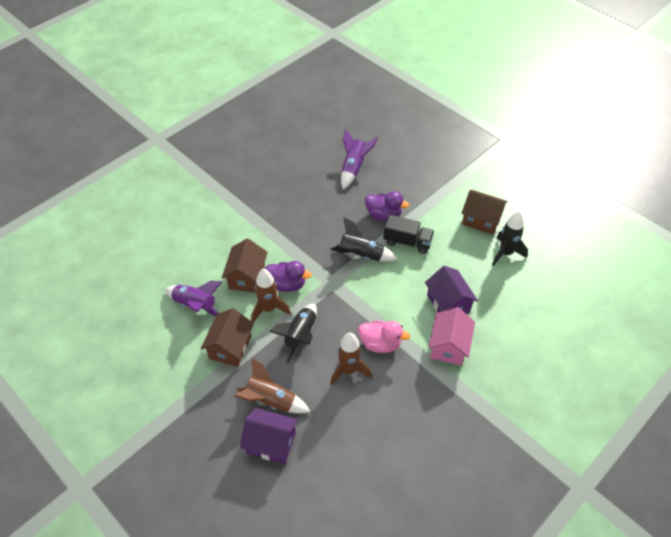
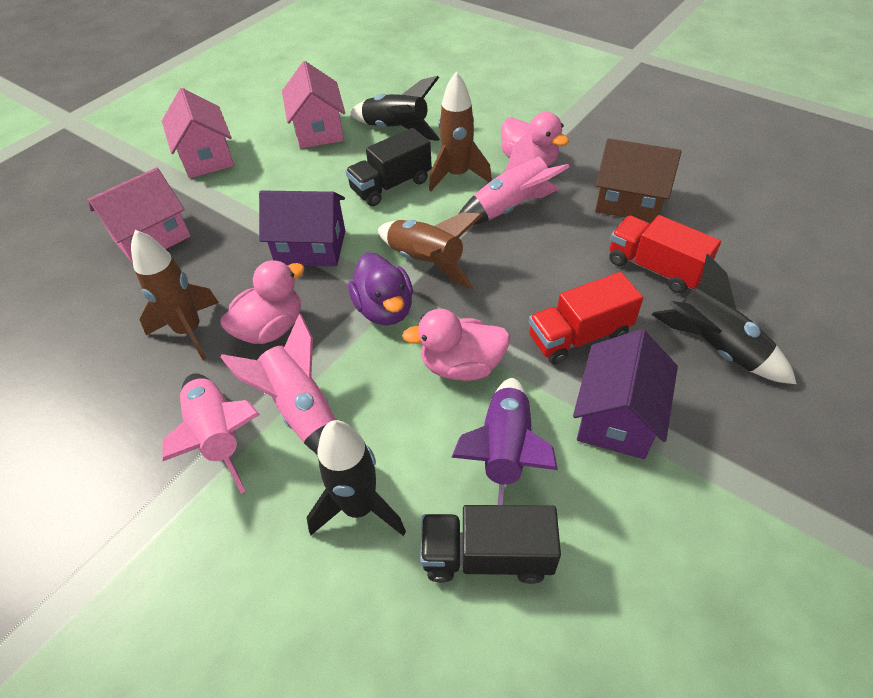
black truck: 1 -> 2
brown house: 3 -> 1
pink duck: 1 -> 3
pink house: 1 -> 3
pink rocket: 0 -> 3
purple duck: 2 -> 1
purple rocket: 2 -> 1
red truck: 0 -> 2

